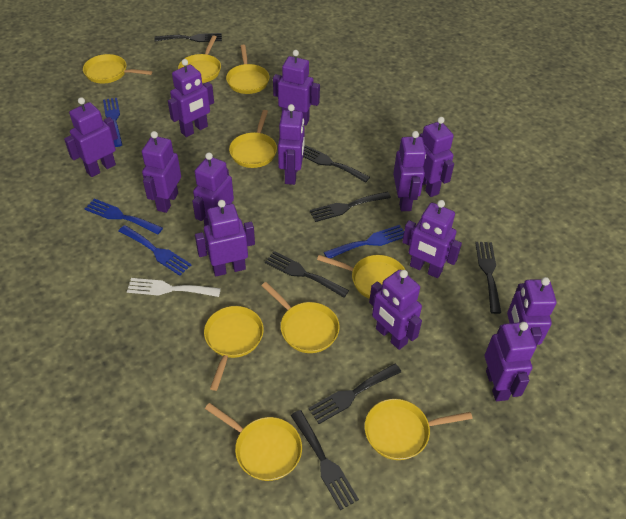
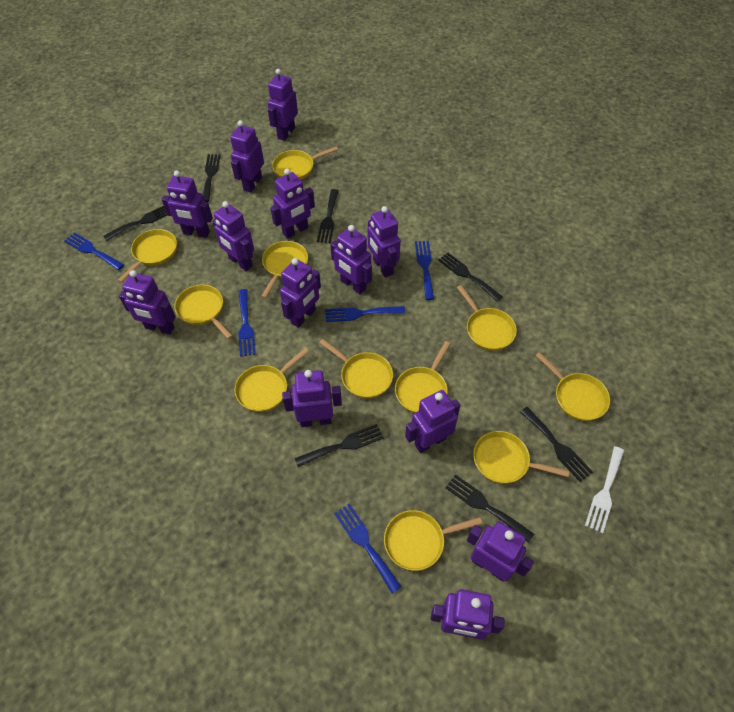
blue fork: 4 -> 5
yellow pan: 9 -> 11

